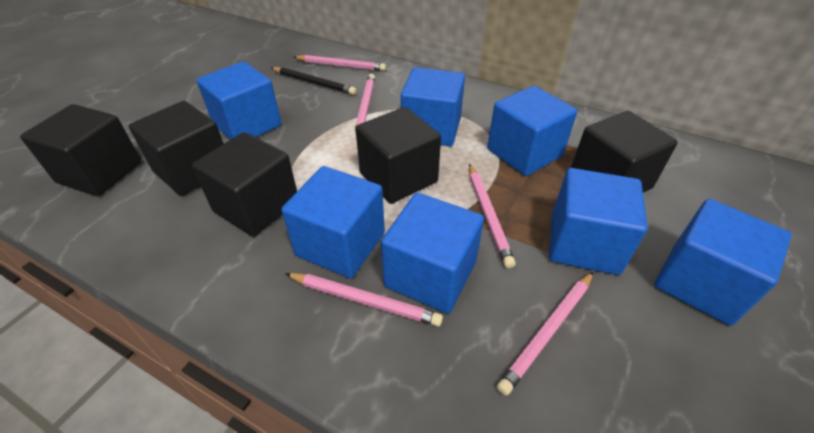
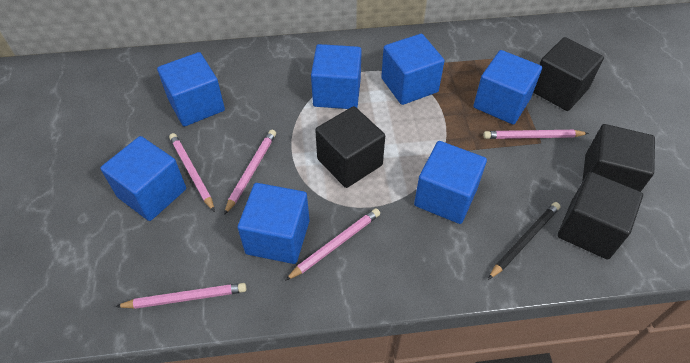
black cube: 5 -> 4

